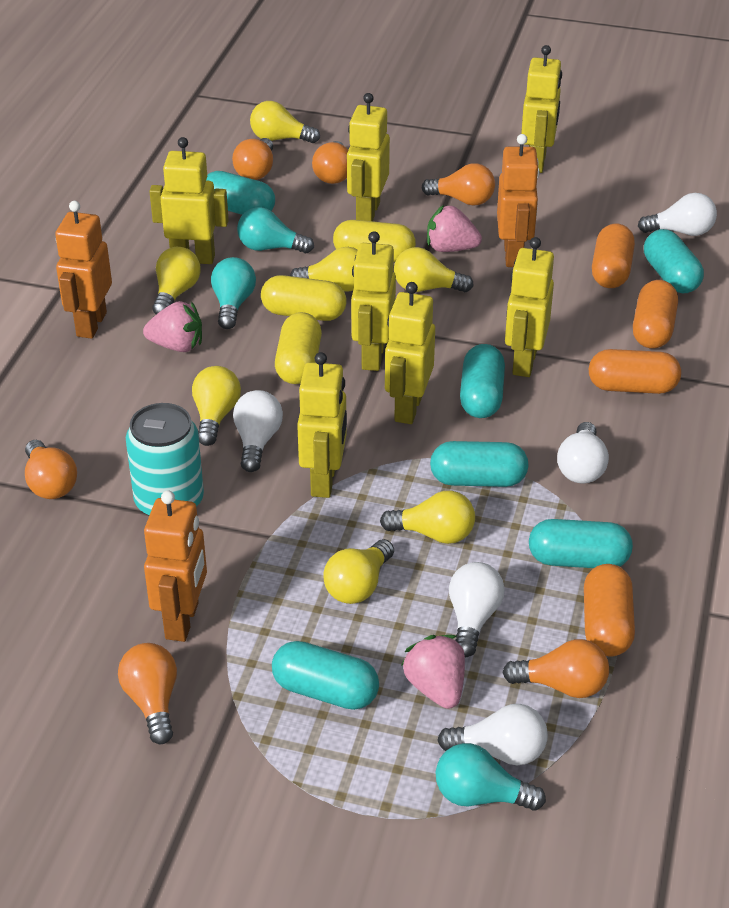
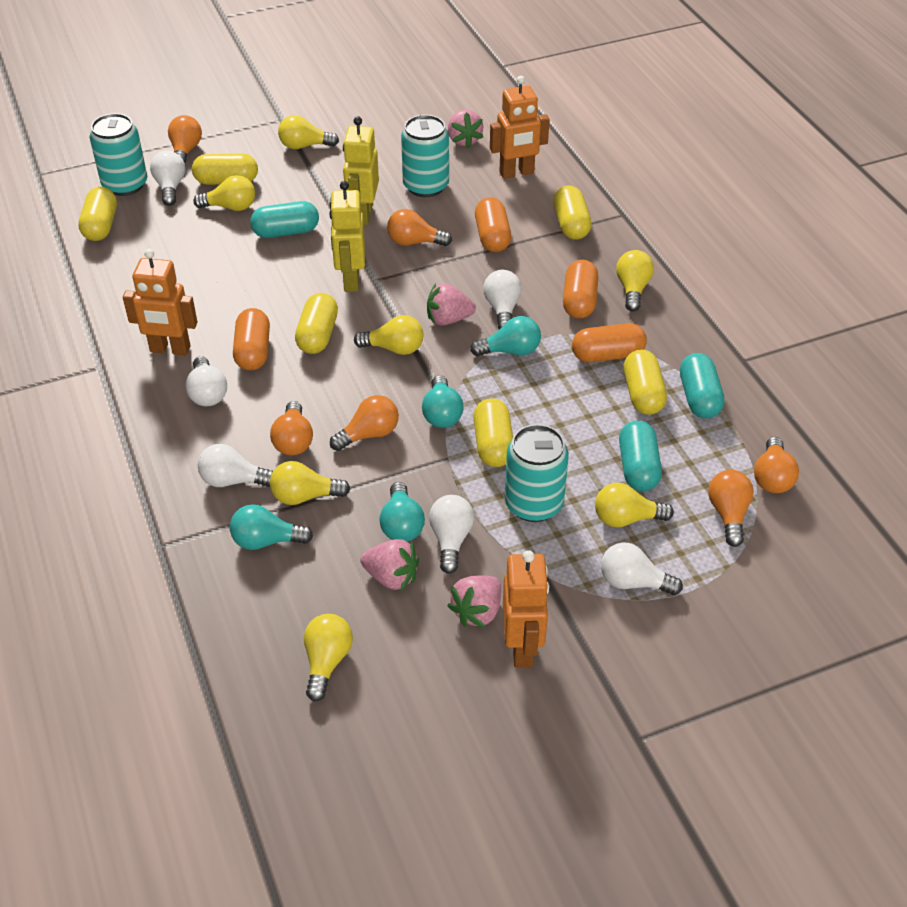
pink strawberry: 3 -> 4
turquoise can: 1 -> 3
turquoise capsule: 6 -> 3
turquoise light bulb: 3 -> 4
white light bulb: 5 -> 6
yellow capsule: 3 -> 6
yellow robot: 7 -> 2

